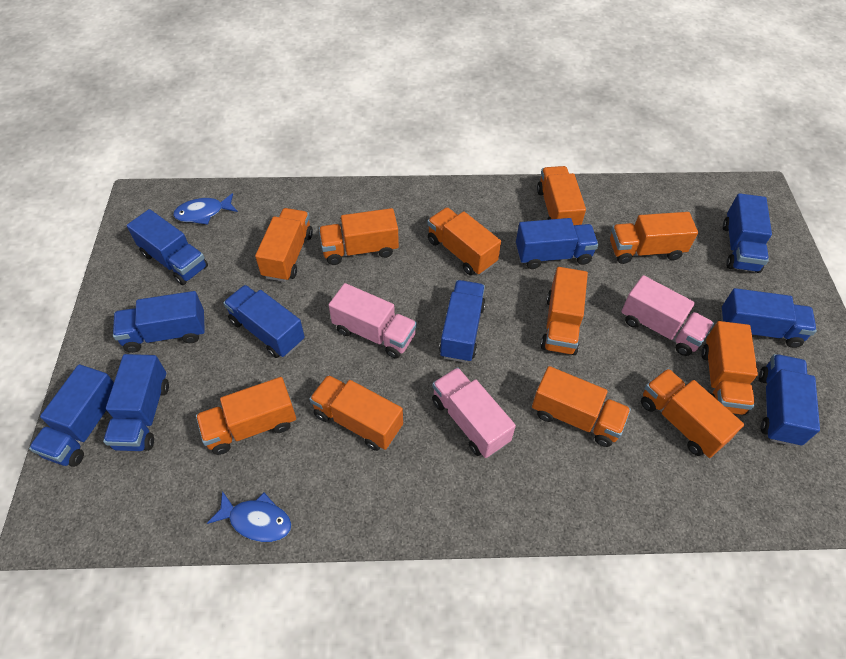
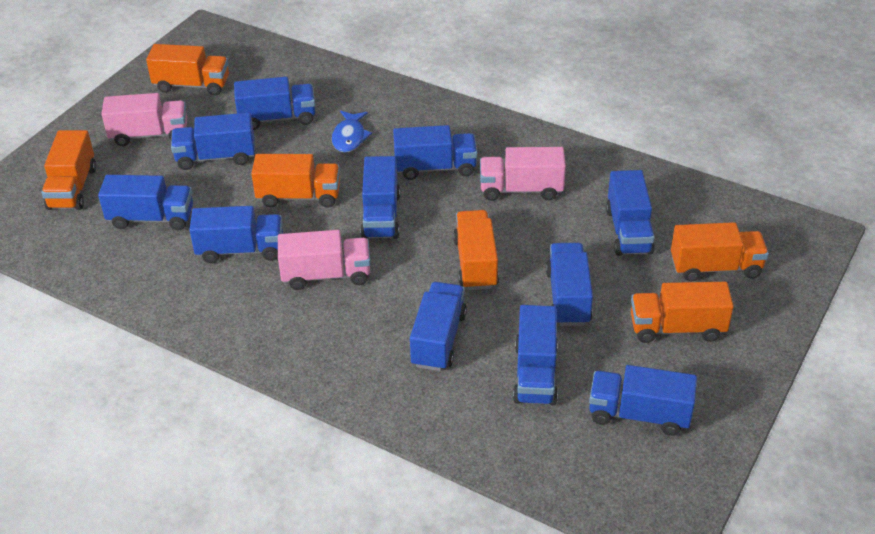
blue fish: 2 -> 1
blue truck: 10 -> 11
orange truck: 11 -> 6

